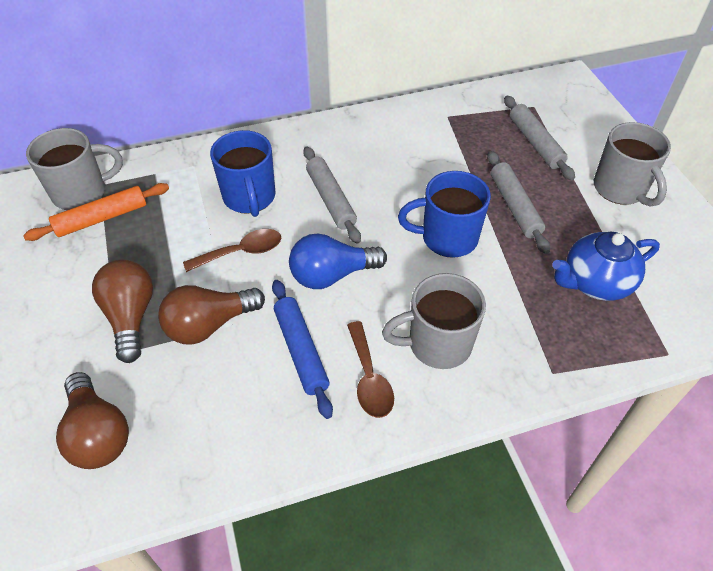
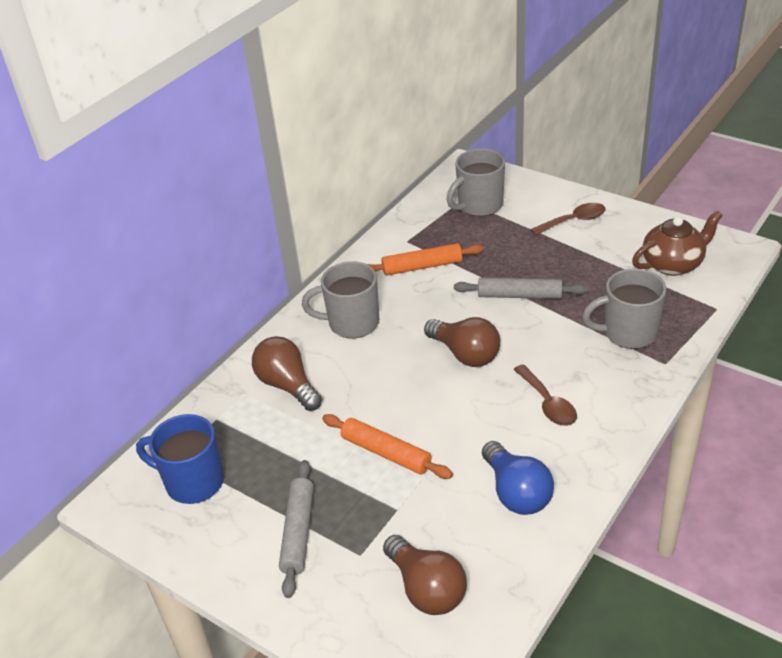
blue mug: 2 -> 1
blue rolling pin: 1 -> 0
blue teapot: 1 -> 0
brown teapot: 0 -> 1
grey rolling pin: 3 -> 2
orange rolling pin: 1 -> 2

